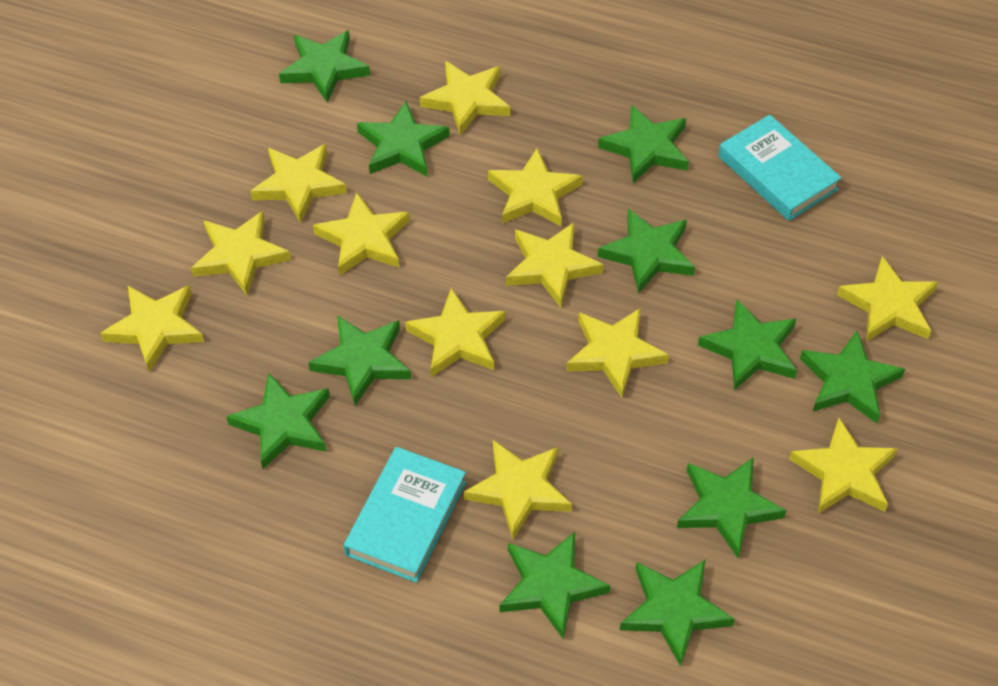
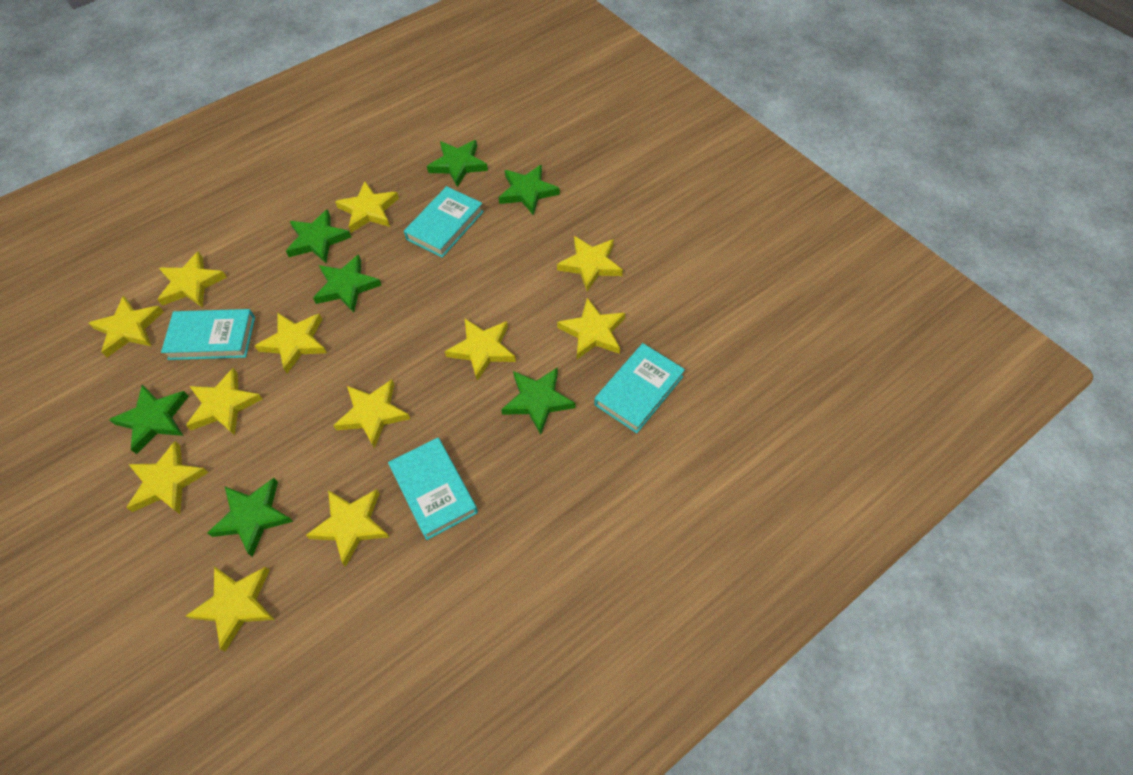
green star: 11 -> 7
turquoise book: 2 -> 4

